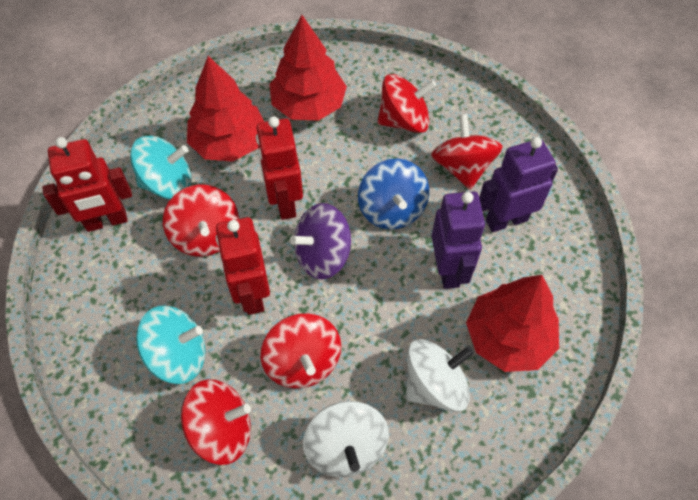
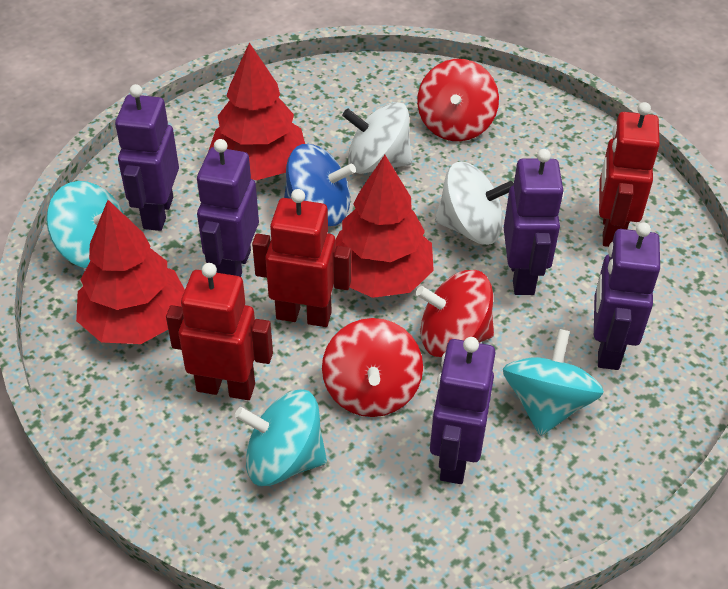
purple robot: 2 -> 5
purple spinning top: 1 -> 0
red spinning top: 5 -> 3
turquoise spinning top: 2 -> 3

